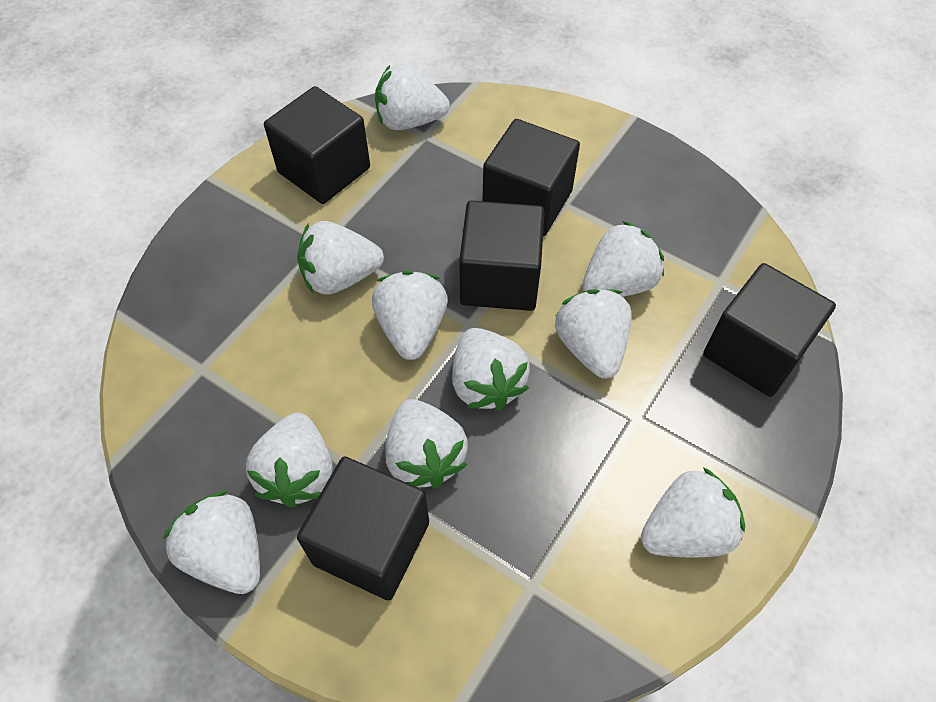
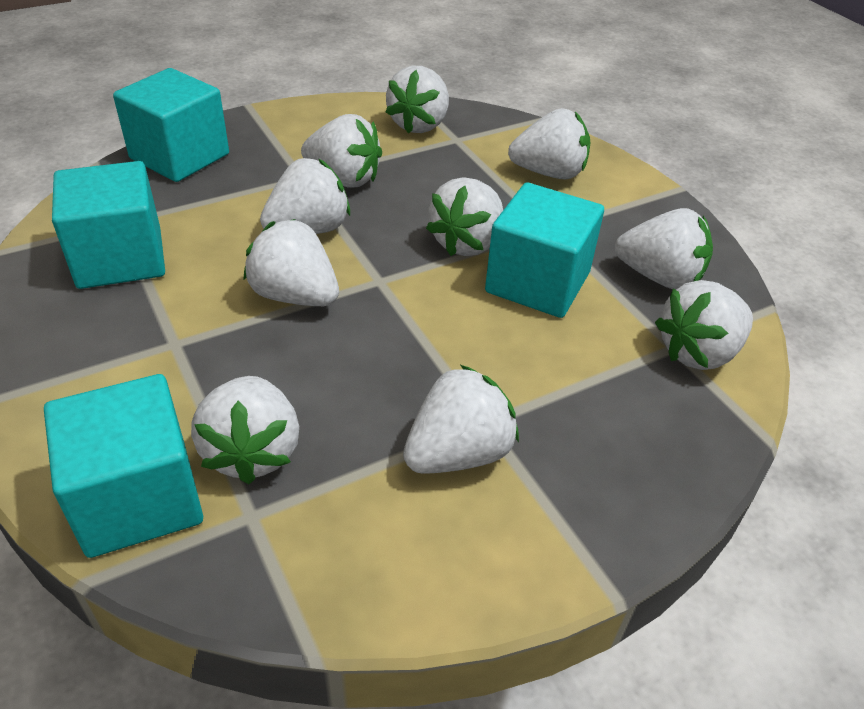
black cube: 5 -> 0
turquoise cube: 0 -> 4

